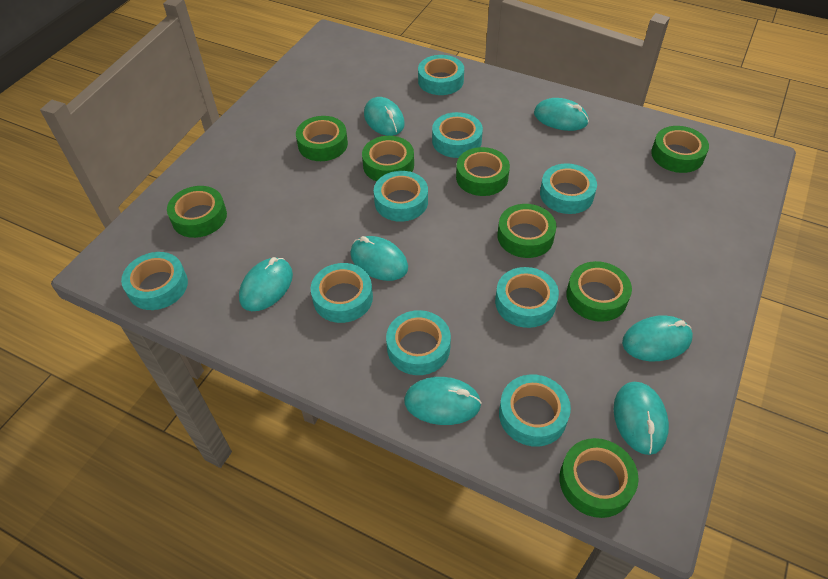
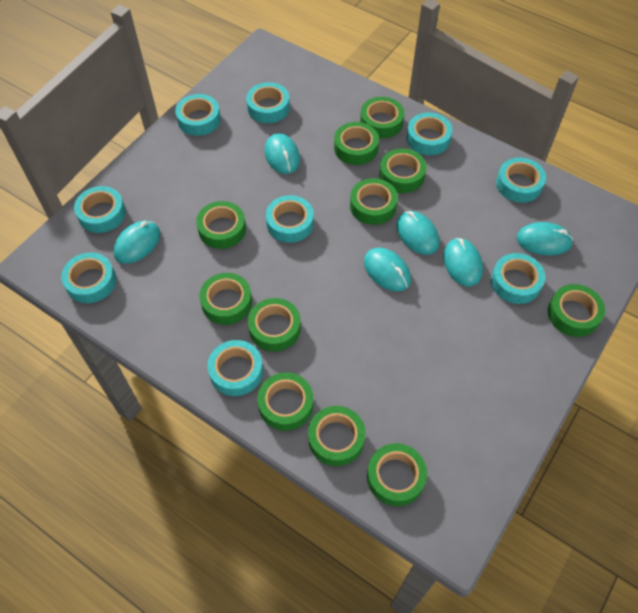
green tape: 8 -> 11
turquoise mouse: 7 -> 6

